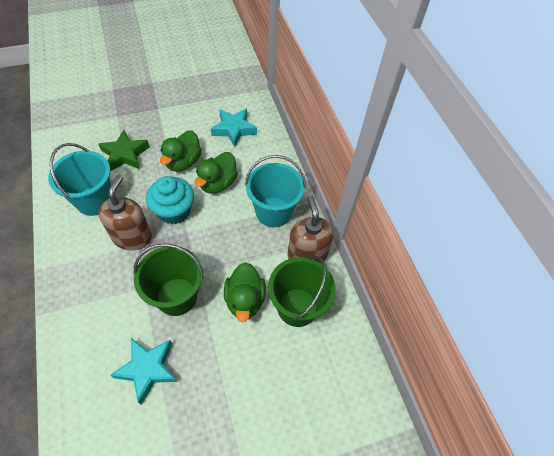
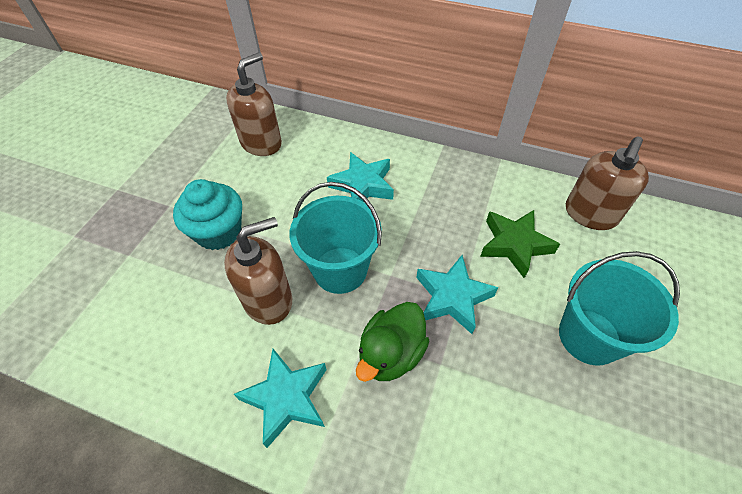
brown soap dispenser: 2 -> 3
green bucket: 2 -> 0
green duck: 3 -> 1
turquoise star: 2 -> 3

